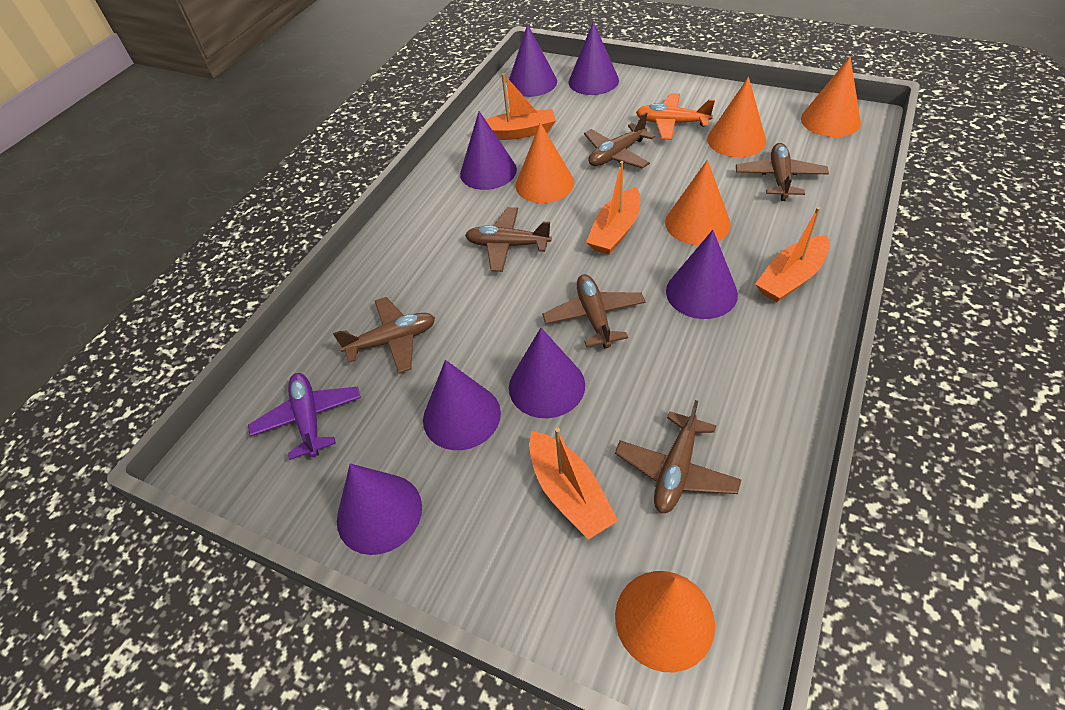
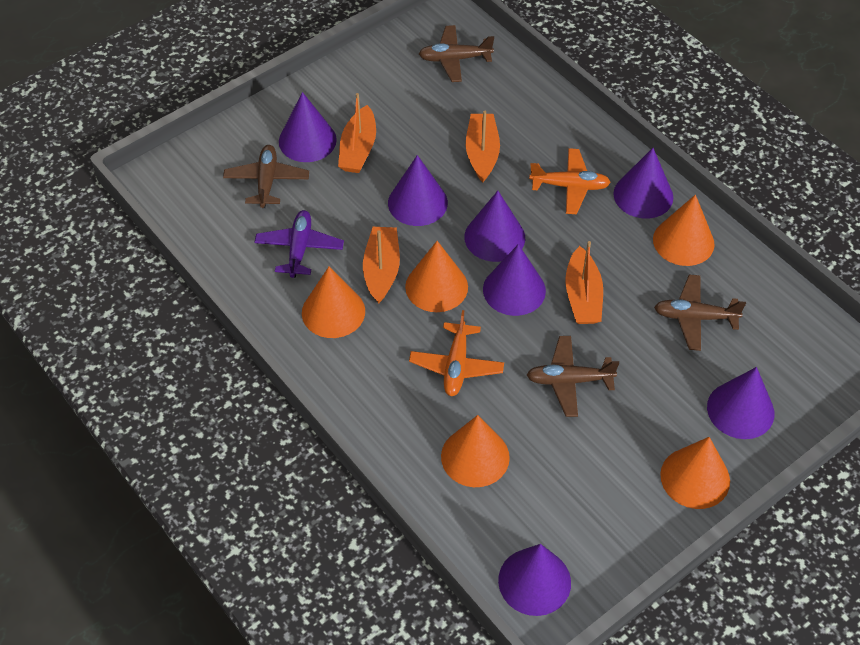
brown plane: 6 -> 4
orange plane: 1 -> 2

